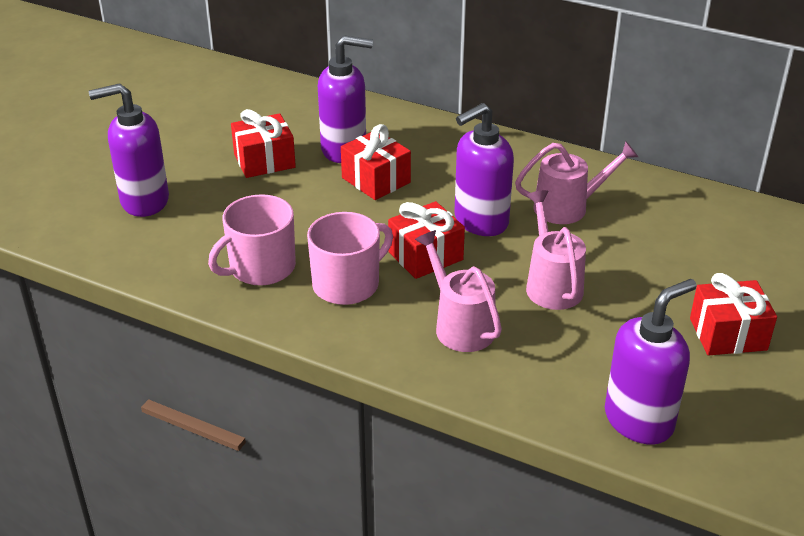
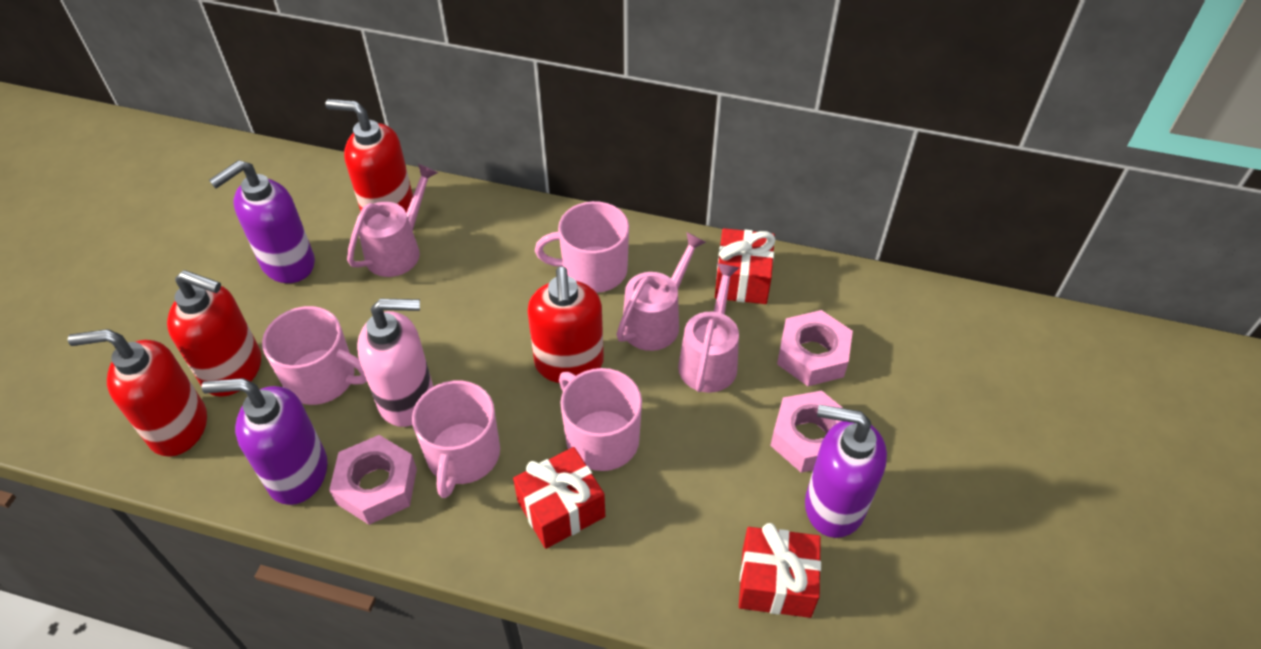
pink mug: 2 -> 4
pink nut: 0 -> 3
pink soap dispenser: 0 -> 1
purple soap dispenser: 4 -> 3
red gift: 4 -> 3
red soap dispenser: 0 -> 4

